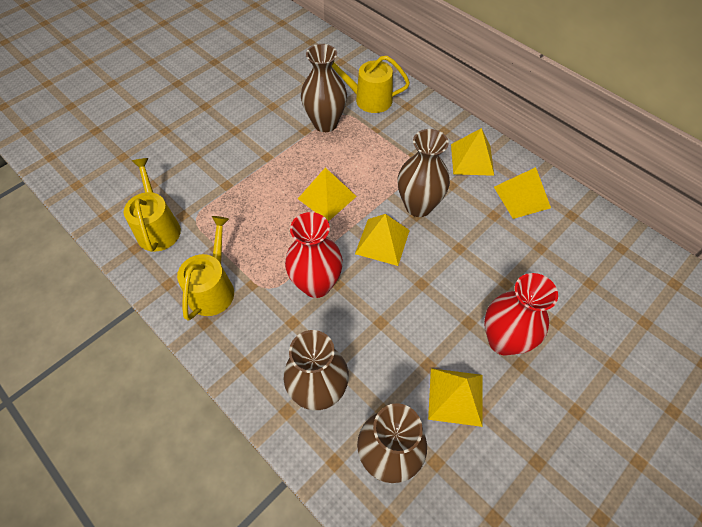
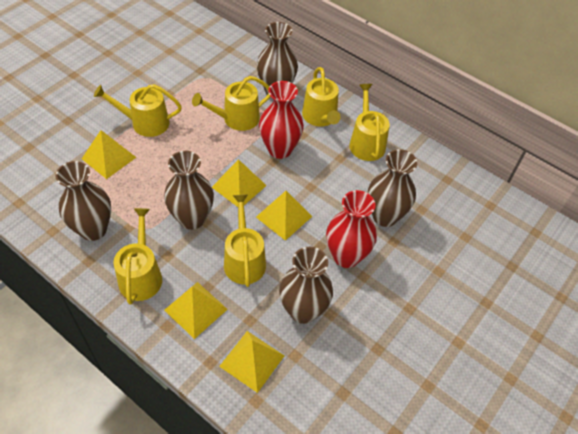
brown vase: 4 -> 5
yellow watering can: 3 -> 6

